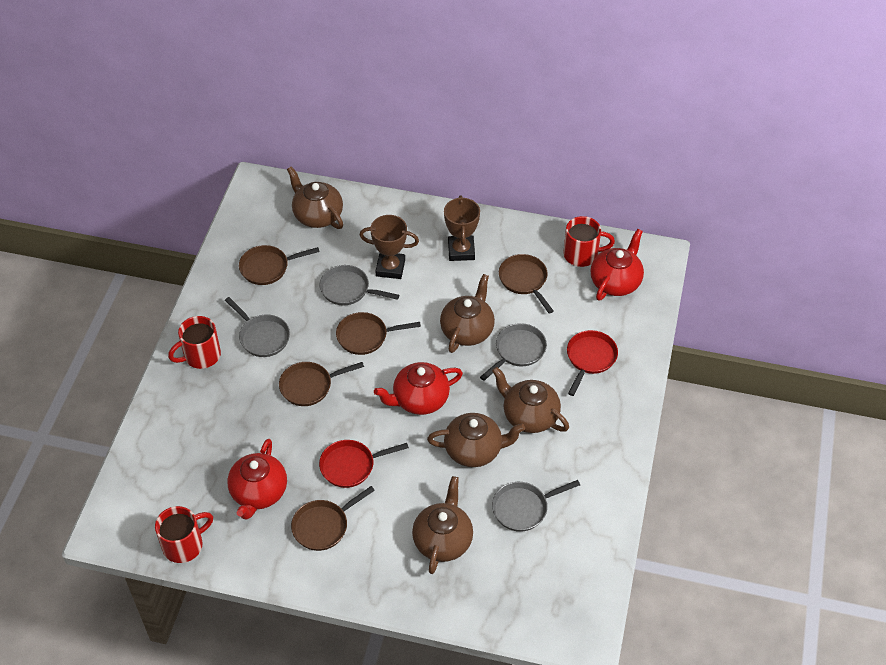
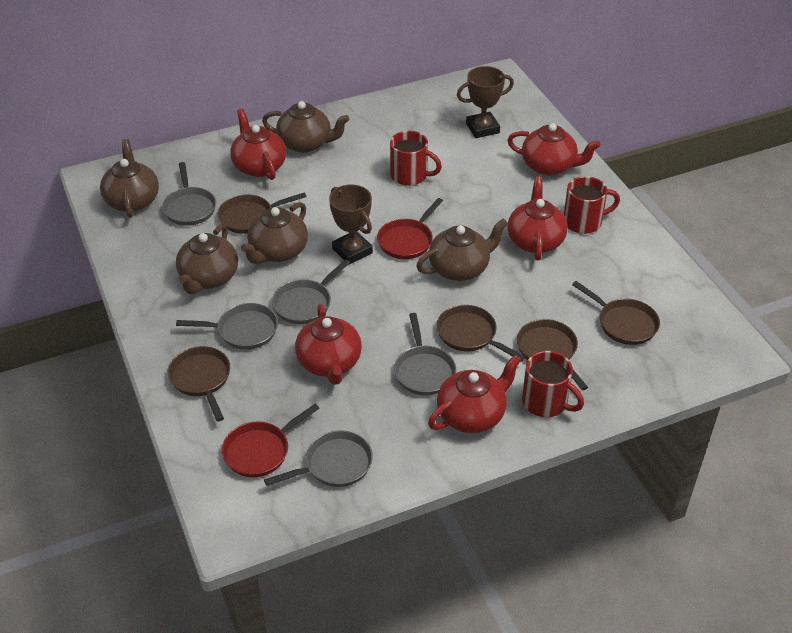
grey pan: 4 -> 5
red teapot: 3 -> 5

